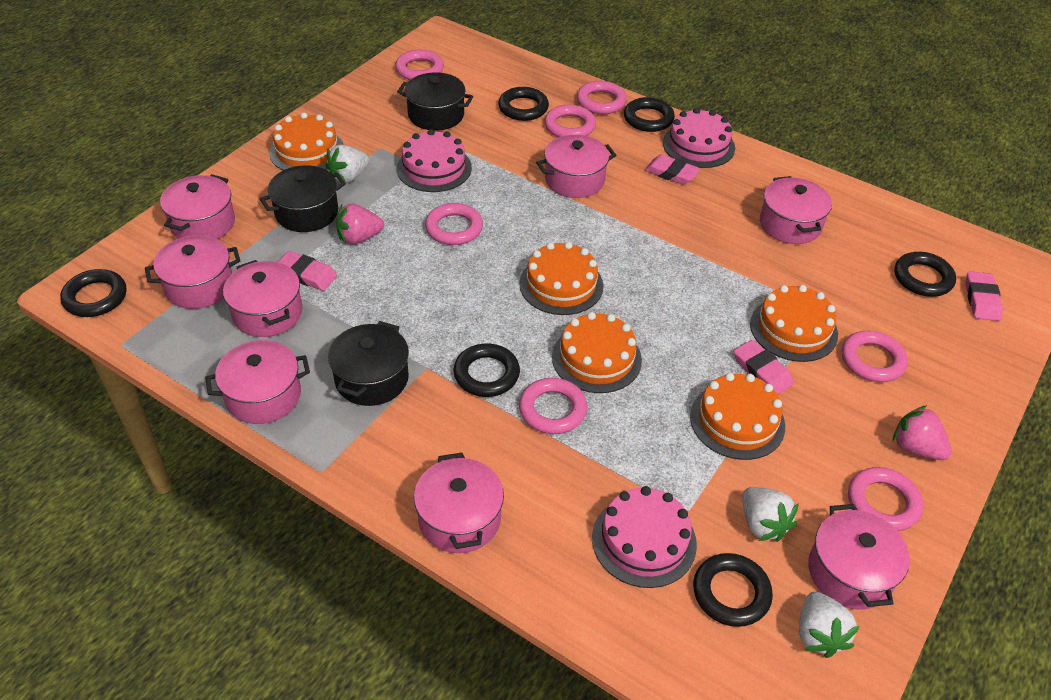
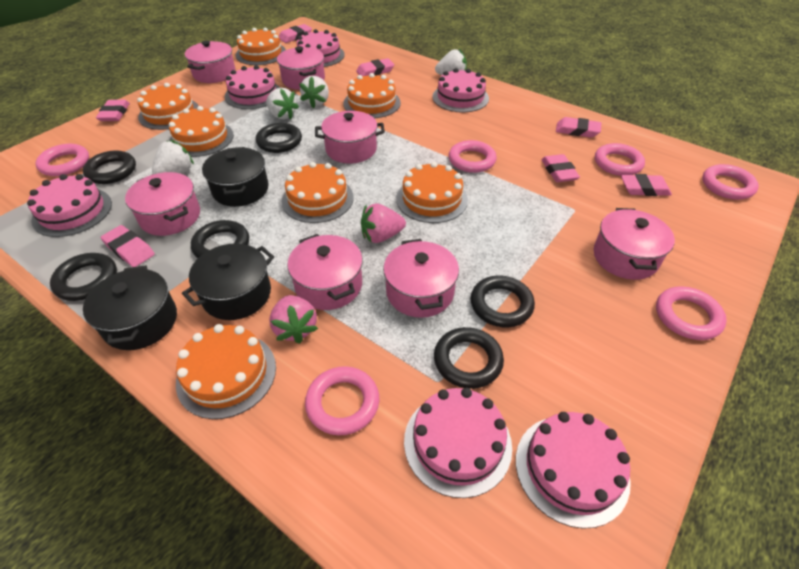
orange cake: 5 -> 7
pink cake: 3 -> 6
pink eraser: 4 -> 7
pink pot: 8 -> 7
pink ring: 7 -> 6
white strawberry: 3 -> 4

